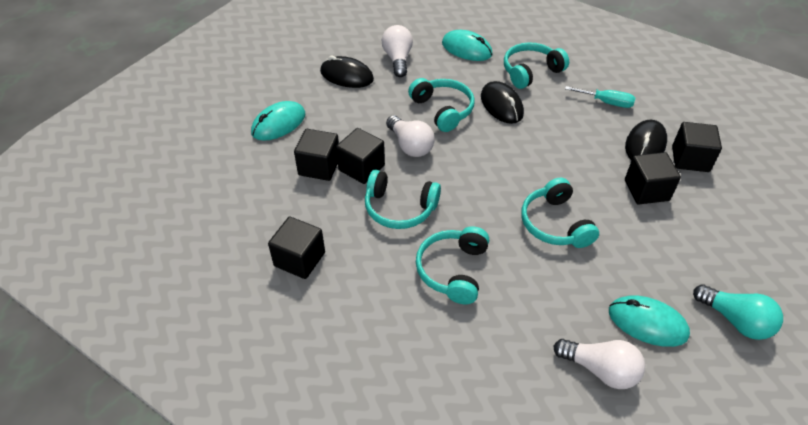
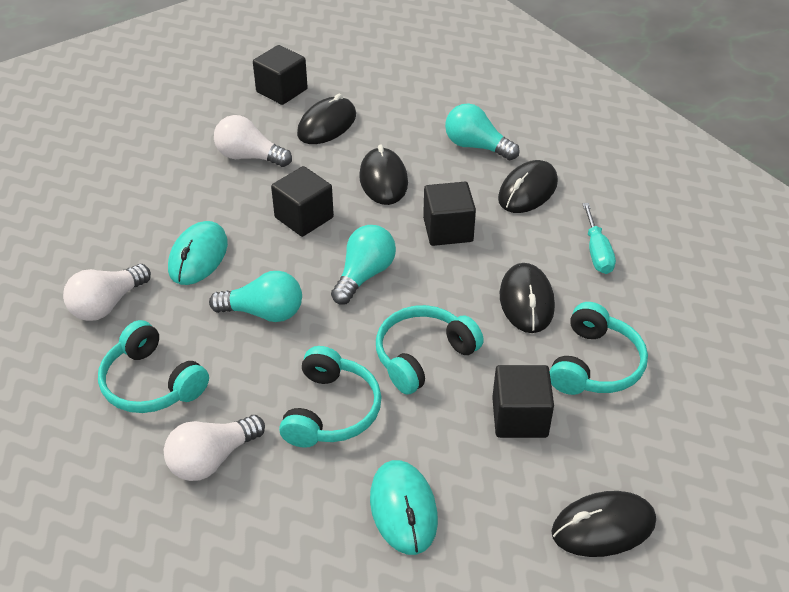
black cube: 5 -> 4
black mouse: 3 -> 5
turquoise headphones: 5 -> 4
turquoise light bulb: 1 -> 3
turquoise mouse: 3 -> 2

